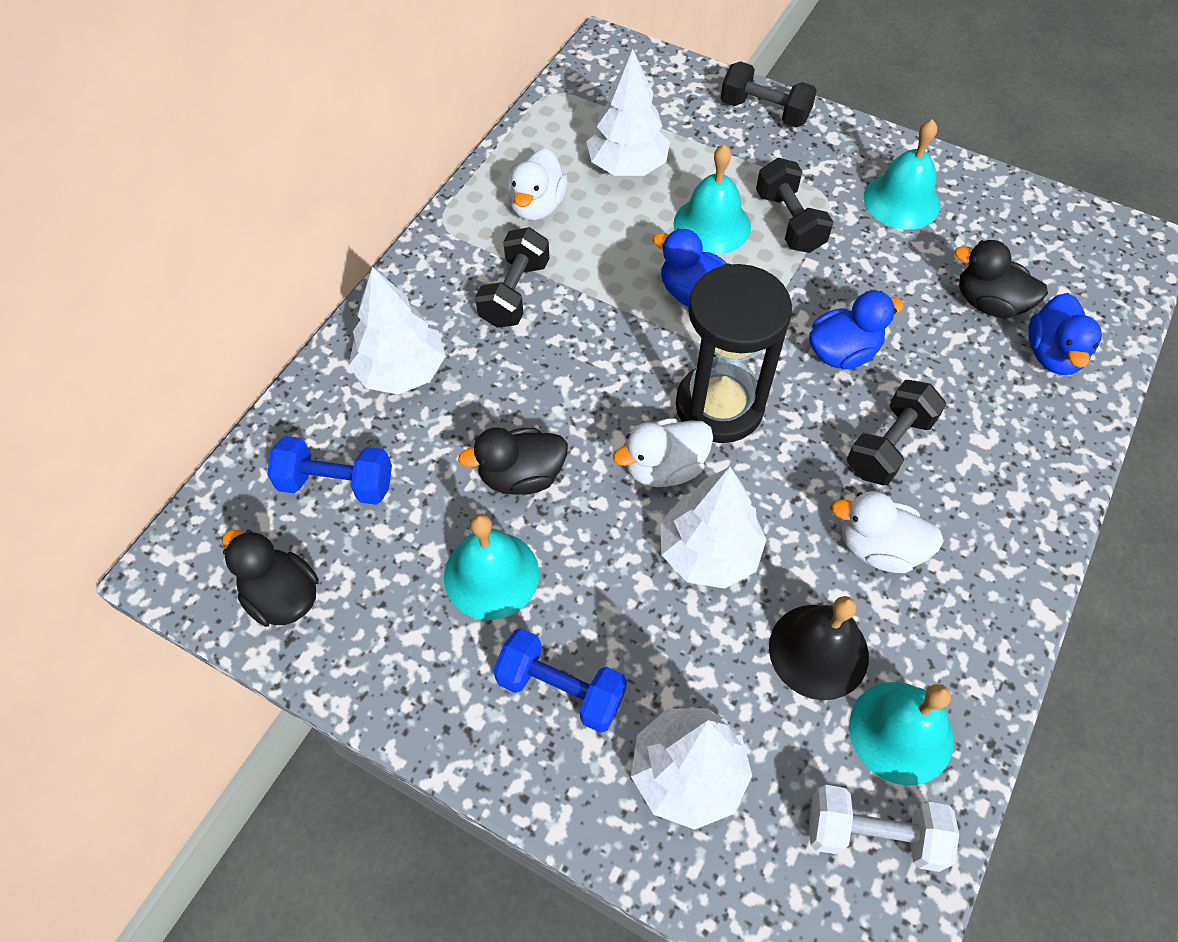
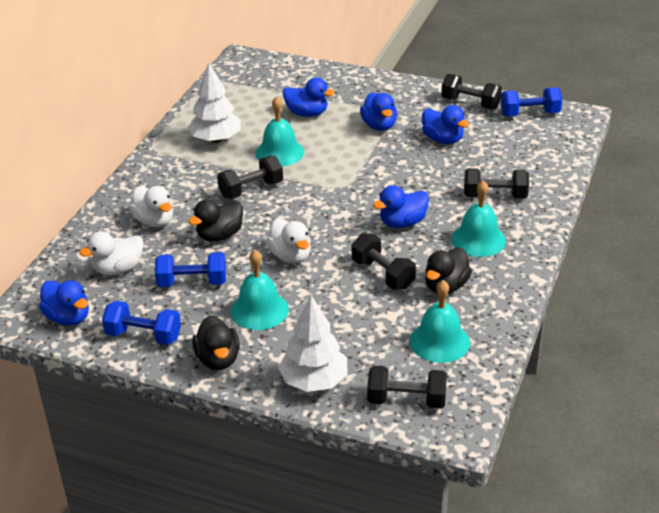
black bell: 1 -> 0
black dumbbell: 4 -> 5
black hourglass: 1 -> 0
blue duck: 3 -> 5
blue dumbbell: 2 -> 3
white dumbbell: 1 -> 0
white tree: 4 -> 2

